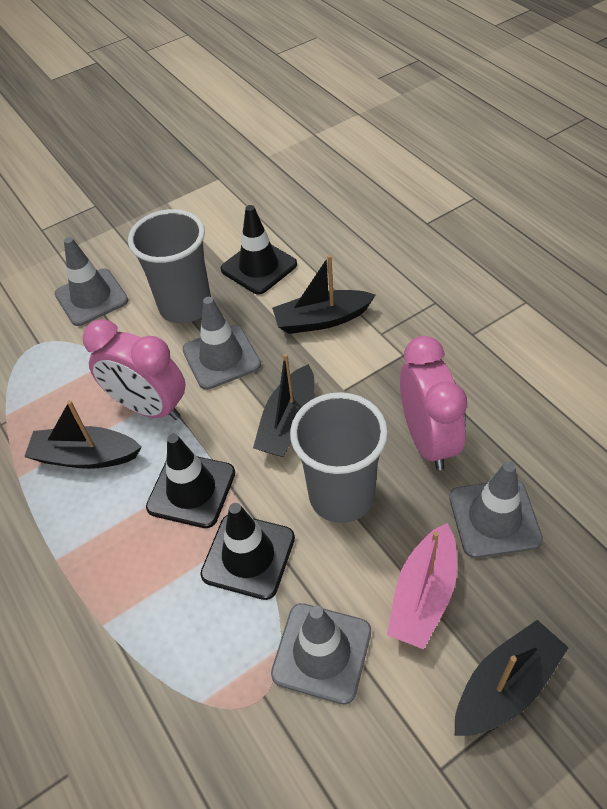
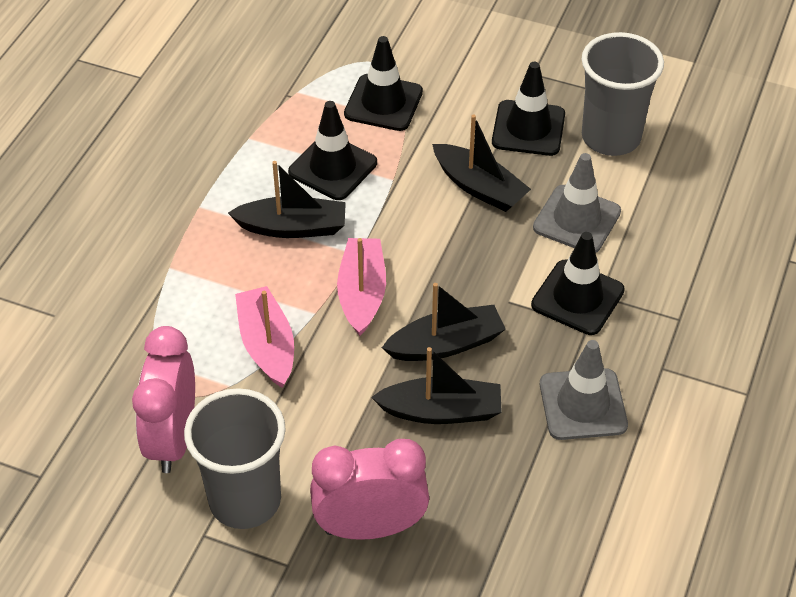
black traffic cone: 3 -> 4
grey traffic cone: 4 -> 2
pink boat: 1 -> 2

